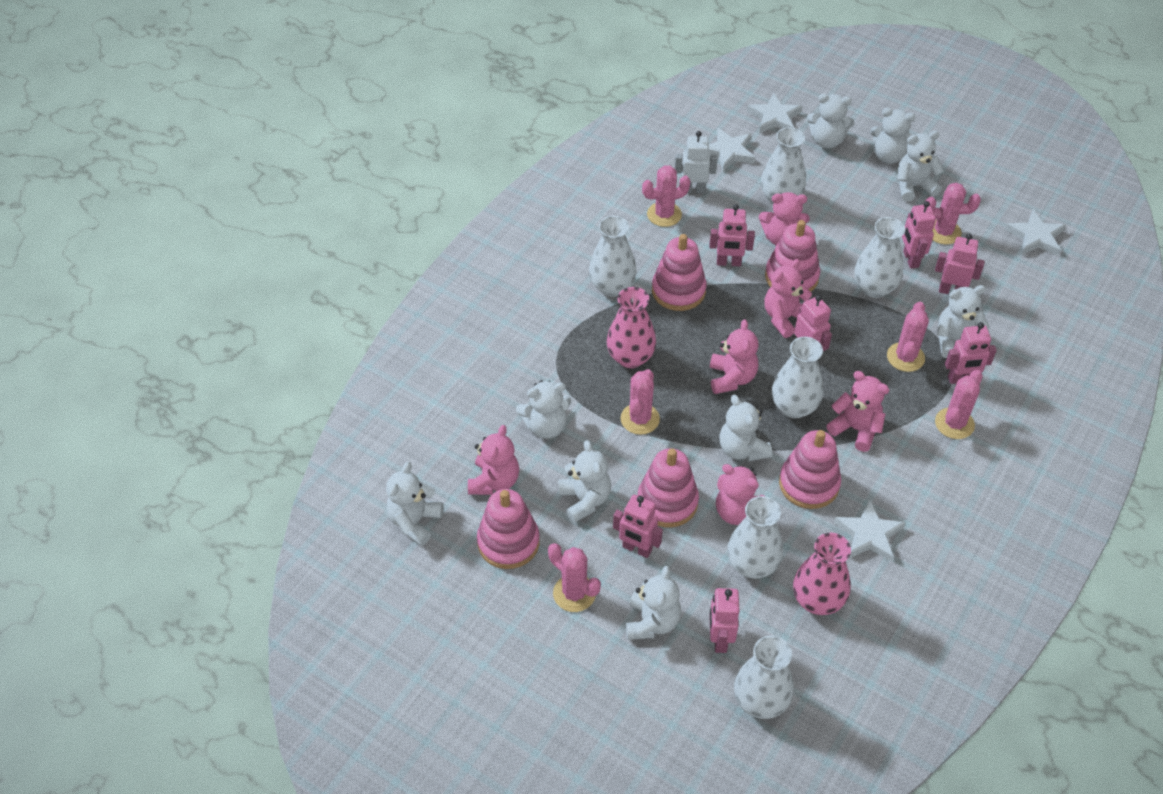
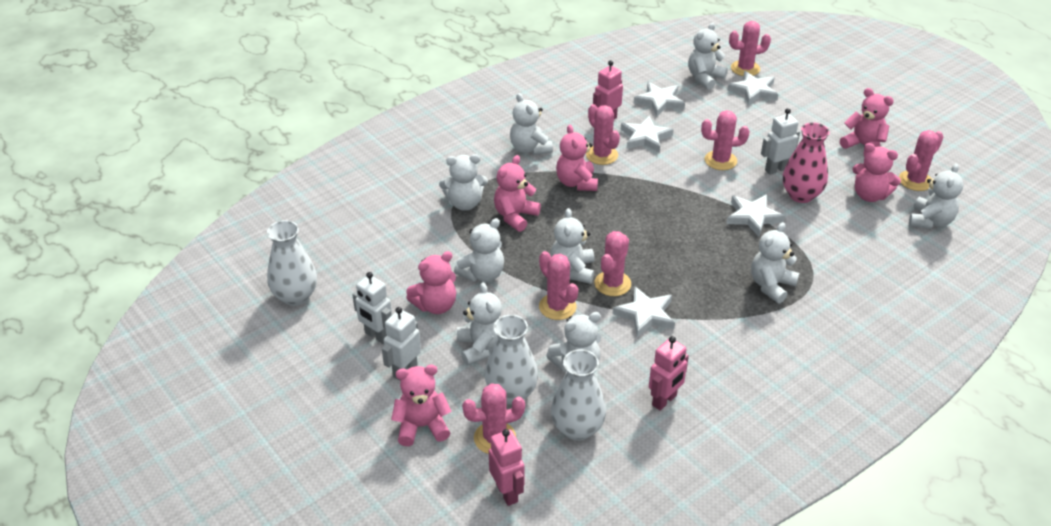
pink cactus: 6 -> 7
pink robot: 7 -> 3
pink stacking toy: 5 -> 0
pink vase: 2 -> 1
white robot: 1 -> 3
white star: 4 -> 5
white vase: 6 -> 3

